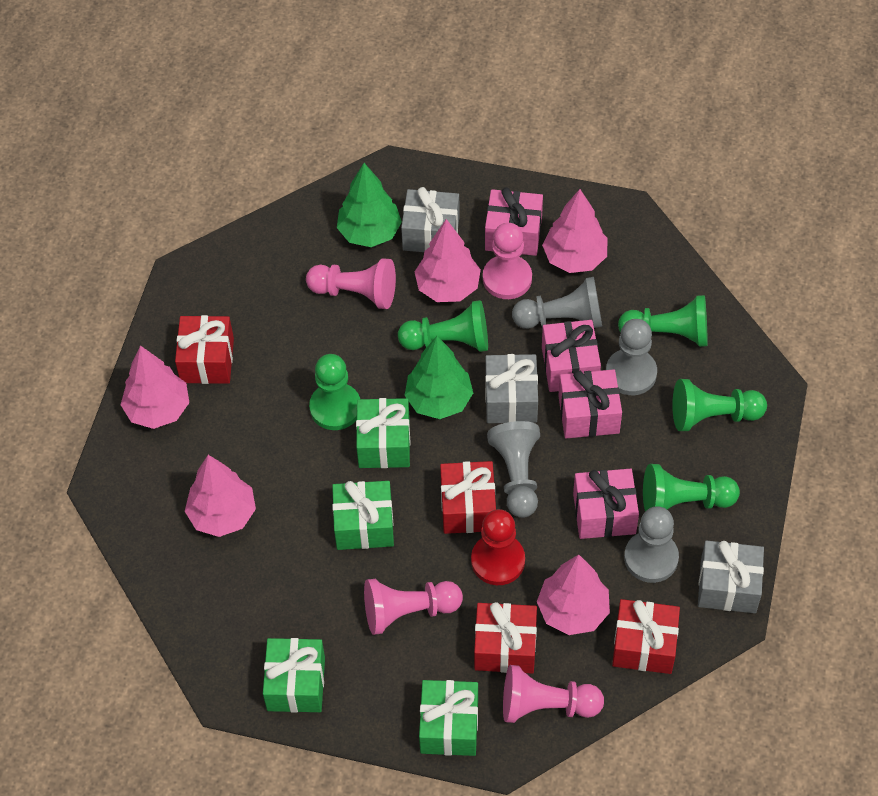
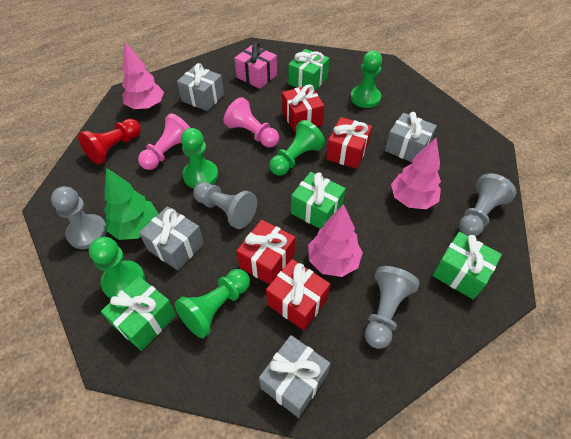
green tree: 2 -> 1
grey gift: 3 -> 4
pink gift: 4 -> 1
pink pawn: 4 -> 2
pink tree: 5 -> 3

